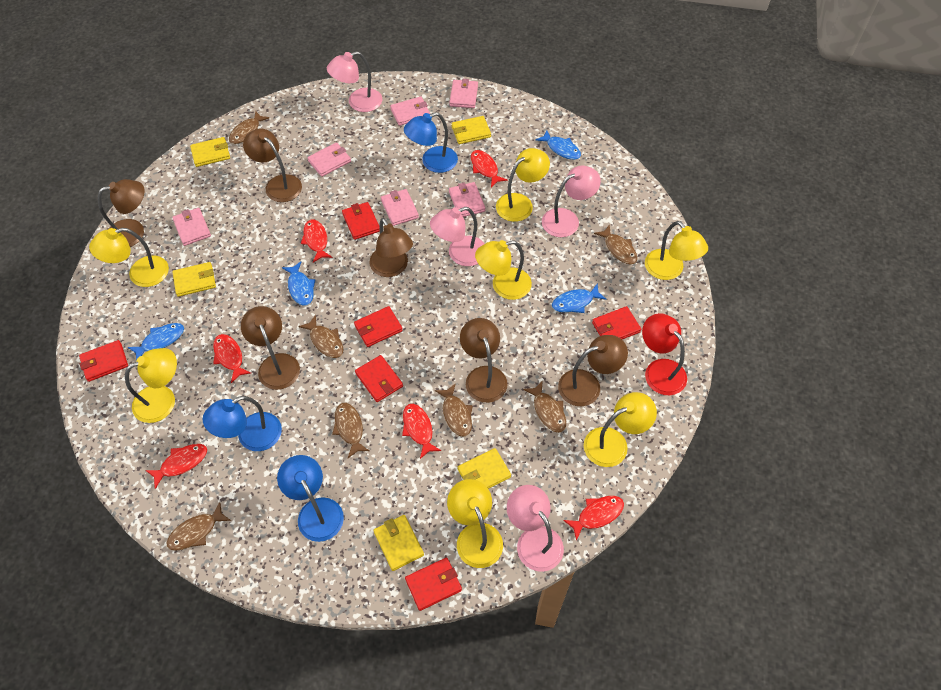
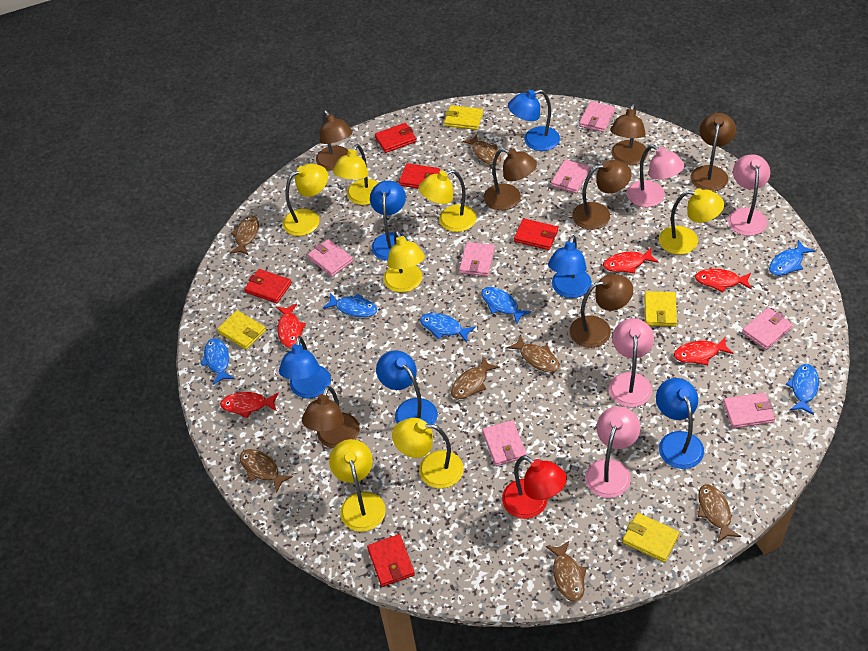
blue fish: 4 -> 6
blue lamp: 3 -> 6
brown lamp: 6 -> 7
pink wallet: 6 -> 7
red fish: 6 -> 5
red wallet: 6 -> 5
yellow wallet: 5 -> 4

